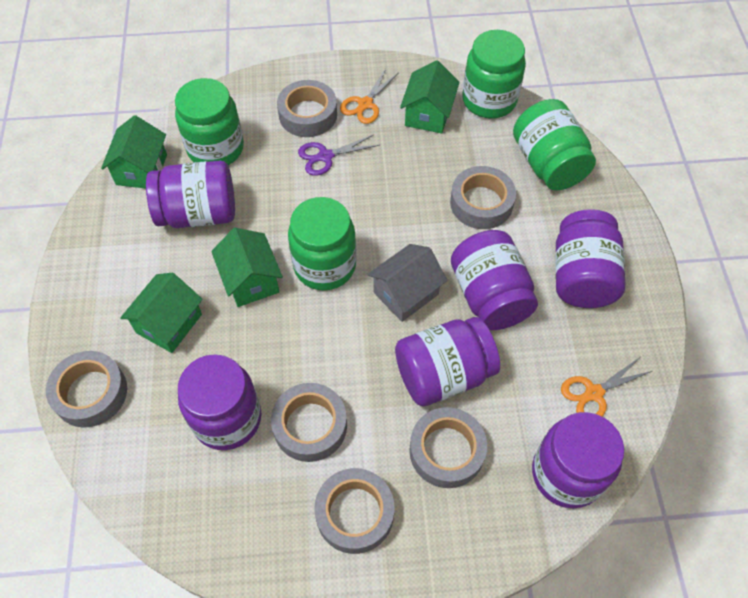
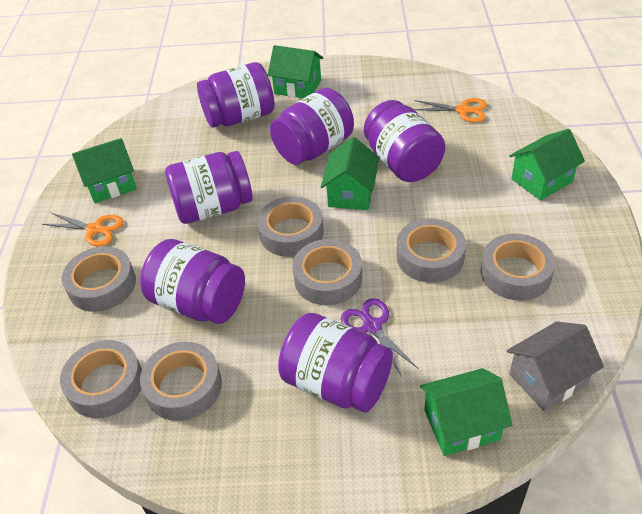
green house: 4 -> 5
green jar: 4 -> 0
grey tape: 6 -> 7

